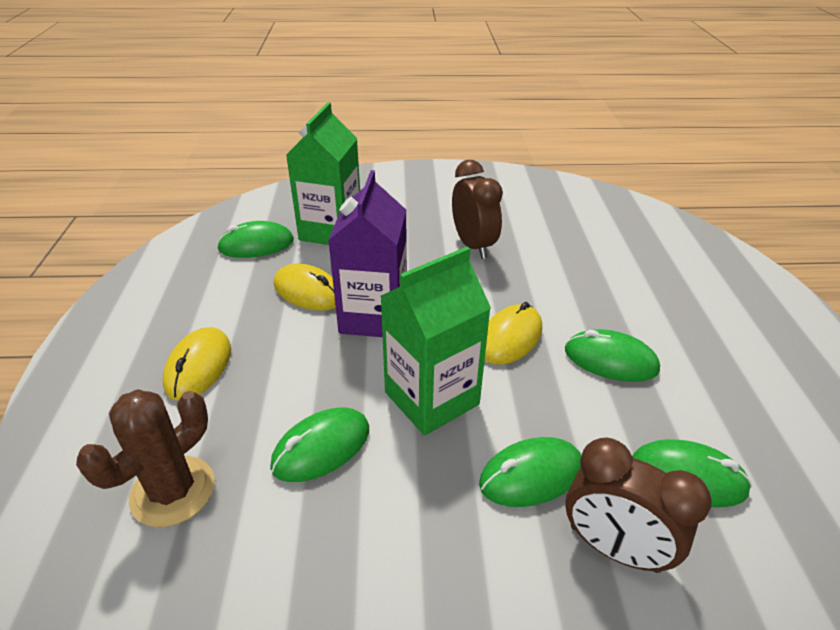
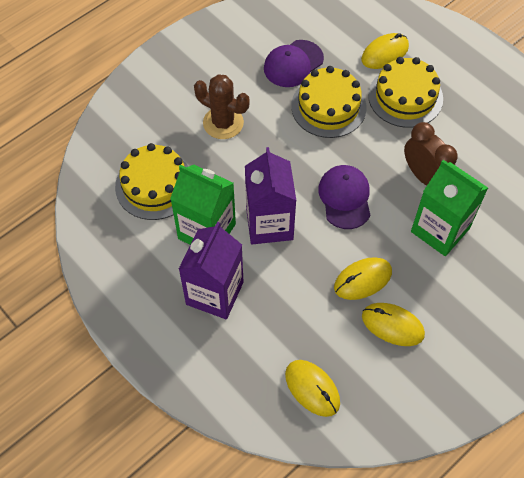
brown clock: 2 -> 1
green mouse: 5 -> 0
purple cap: 0 -> 2
purple carton: 1 -> 2
yellow cake: 0 -> 3
yellow mouse: 3 -> 4

